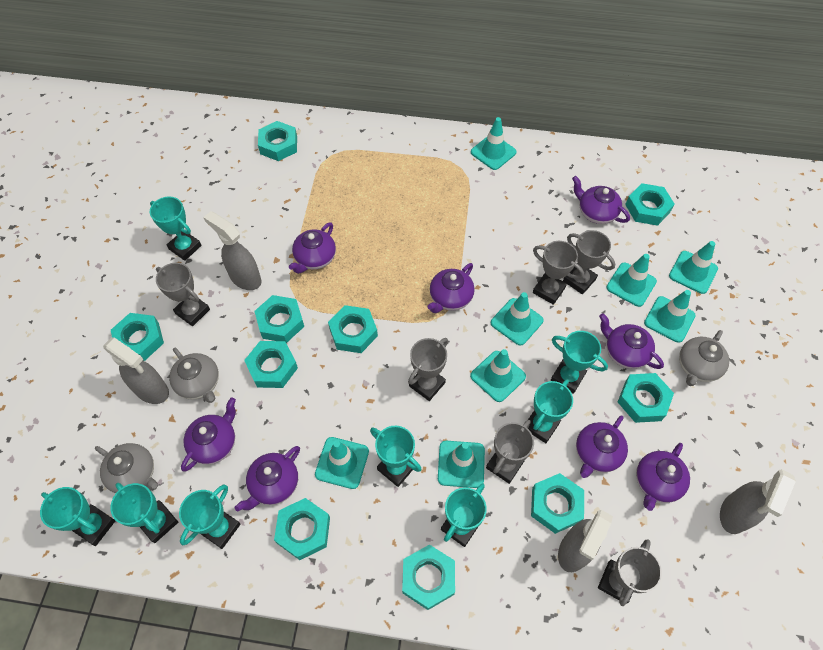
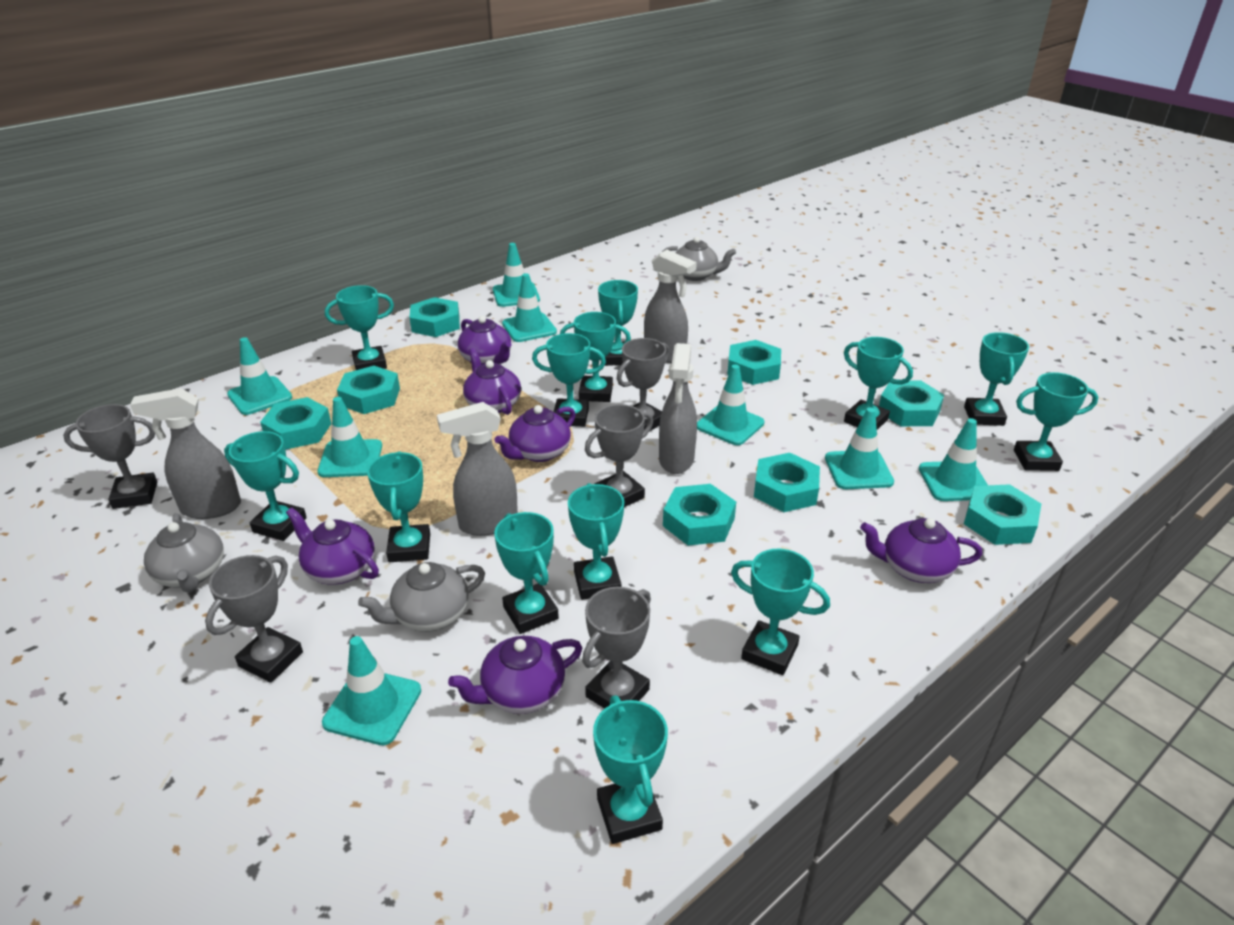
grey trophy: 6 -> 5
purple teapot: 8 -> 6
turquoise nut: 10 -> 8
turquoise trophy: 8 -> 13

